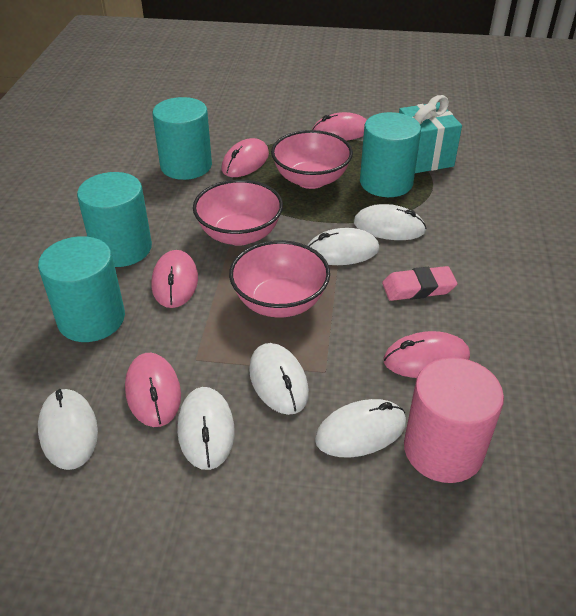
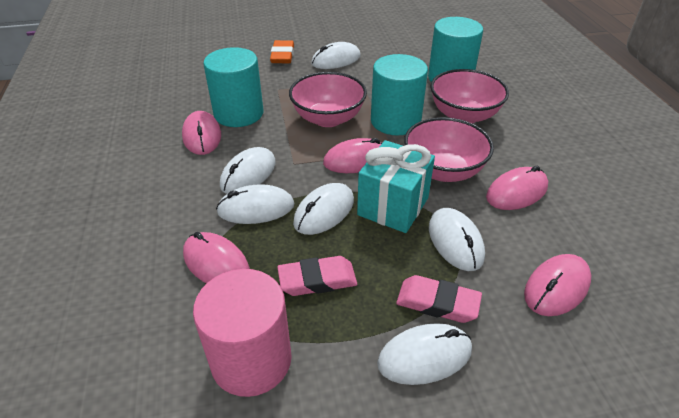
orange eraser: 0 -> 1
pink eraser: 1 -> 2
turquoise cylinder: 4 -> 3

